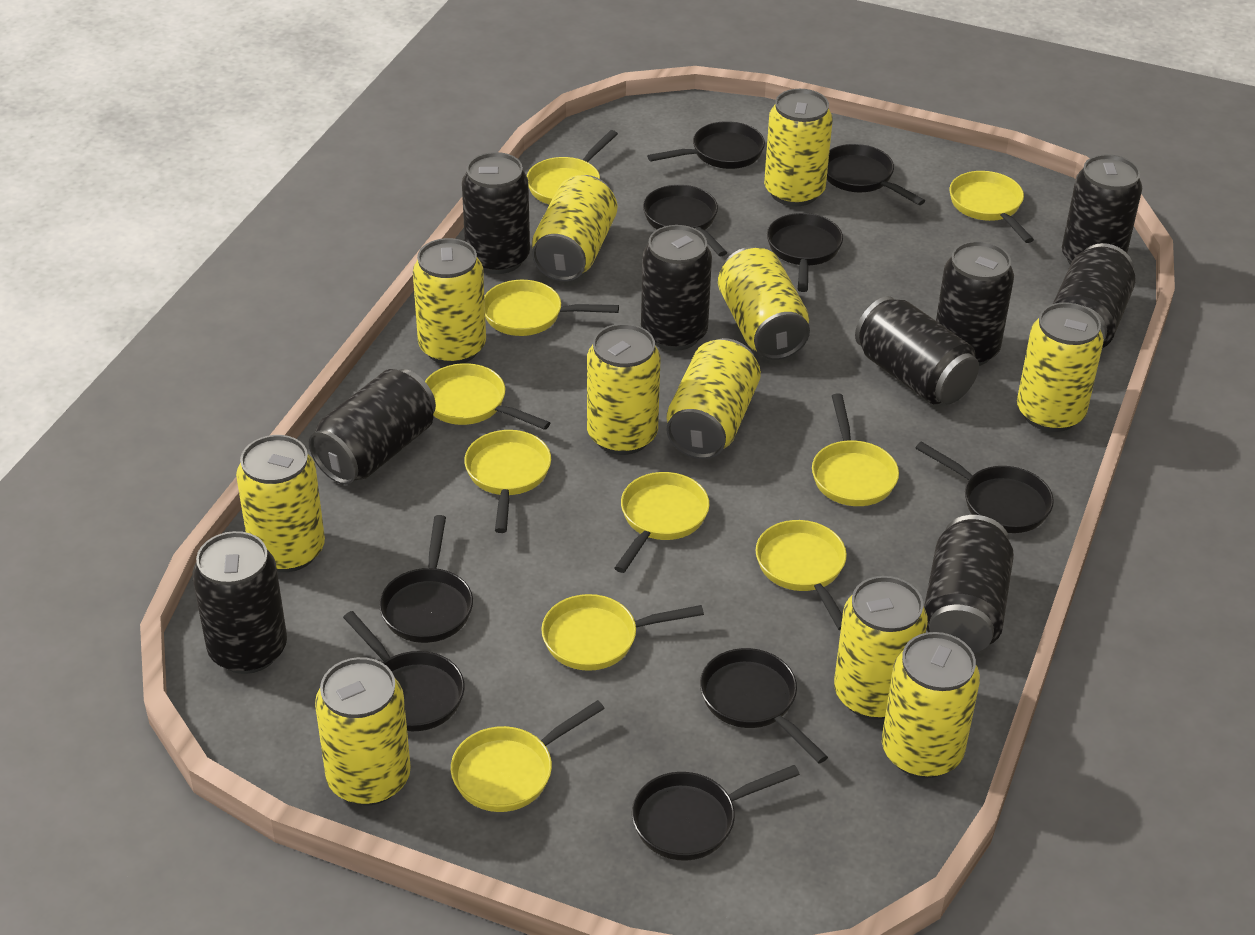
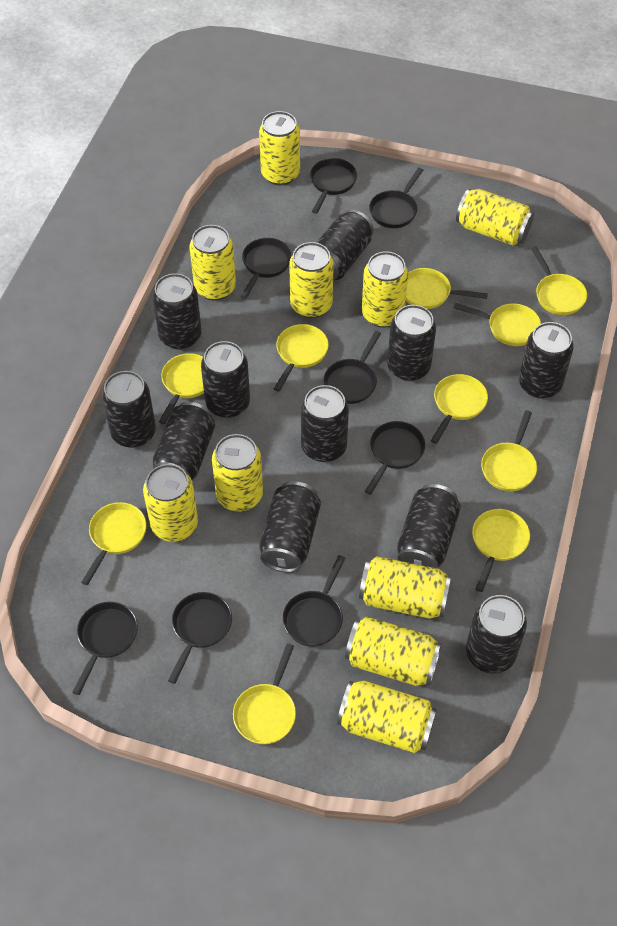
black can: 9 -> 11
black pan: 9 -> 8
yellow can: 11 -> 10

